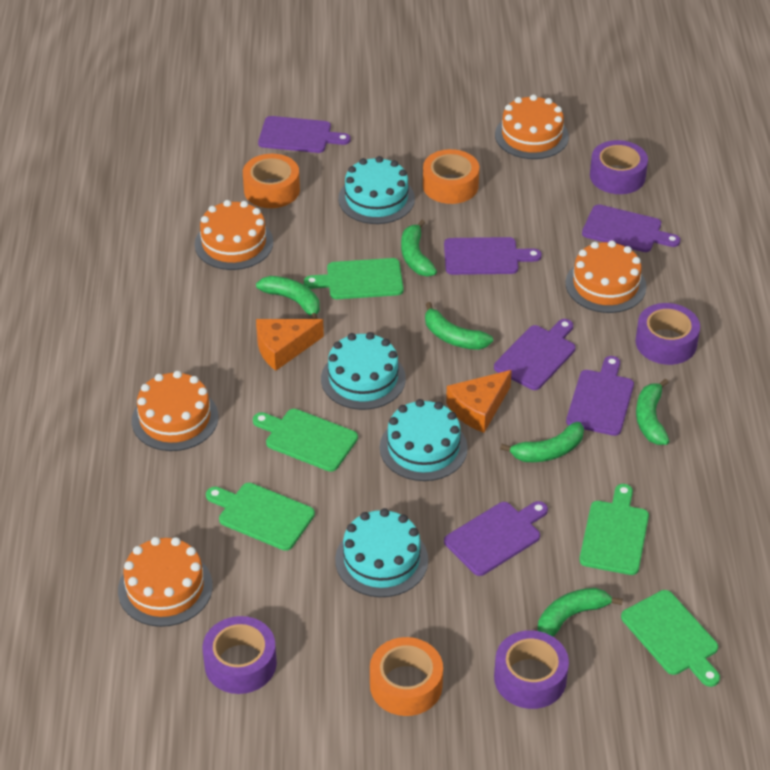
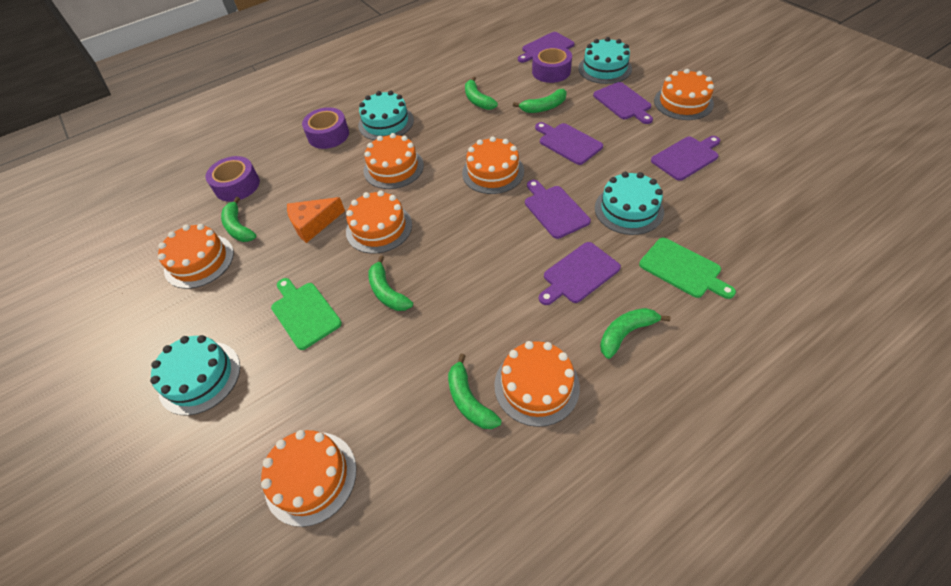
green cutting board: 5 -> 2
orange cake: 5 -> 7
orange cheese: 2 -> 1
orange tape: 3 -> 0
purple tape: 4 -> 3

